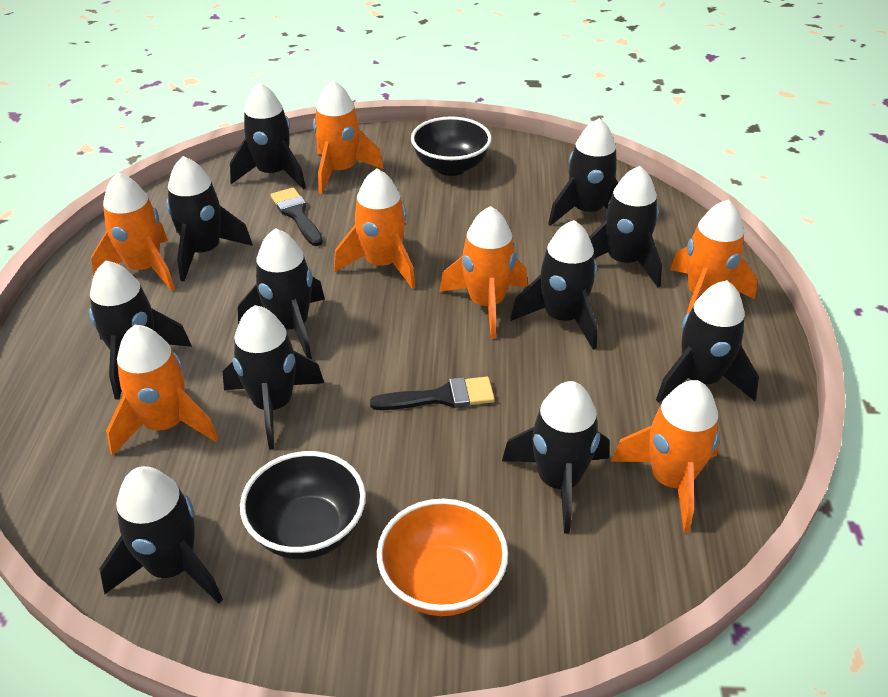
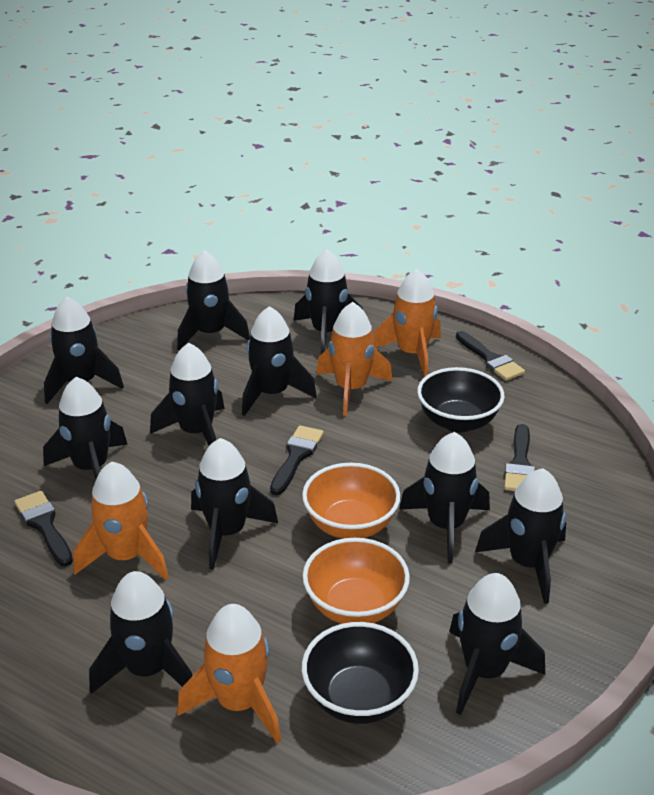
black brush: 2 -> 4
orange bowl: 1 -> 2
orange rocket: 7 -> 4

